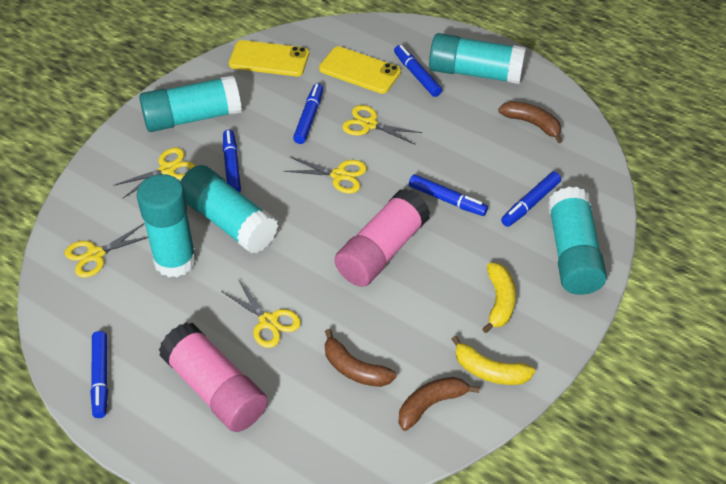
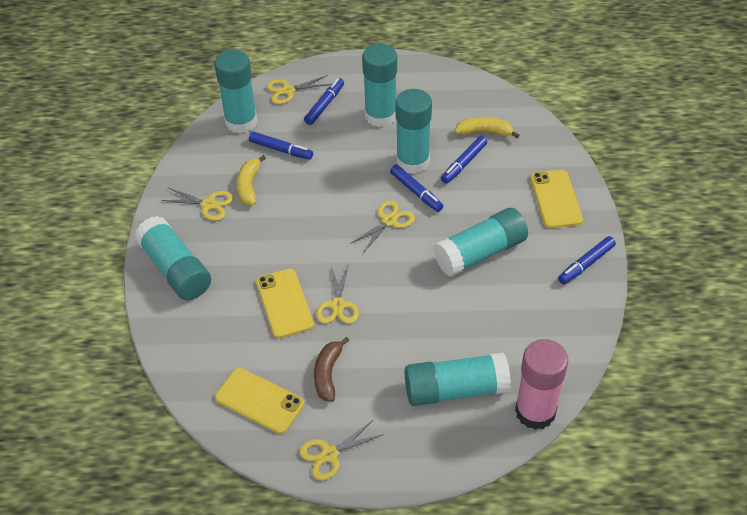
blue marker: 6 -> 5
brown banana: 3 -> 1
pink glue stick: 2 -> 1
turquoise glue stick: 5 -> 6
yellow phone: 2 -> 3

